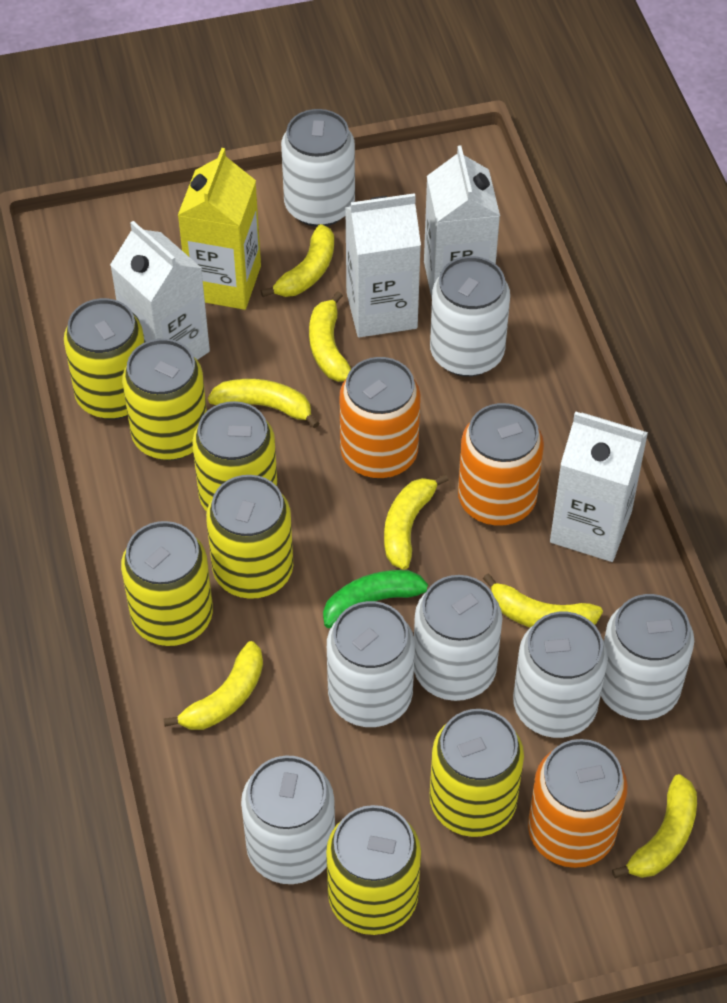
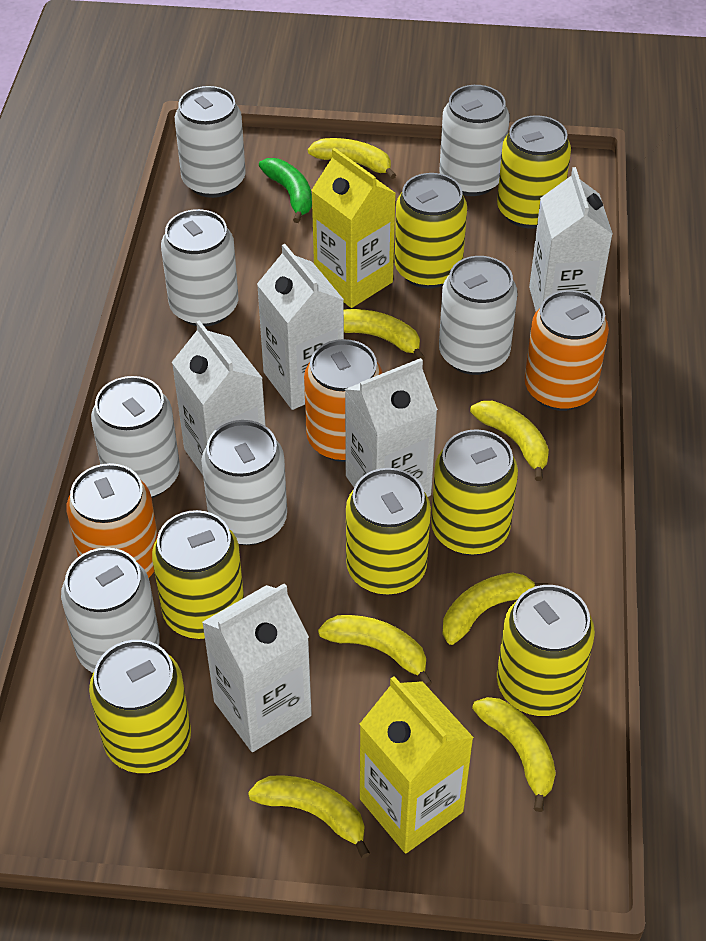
white carton: 4 -> 5
yellow carton: 1 -> 2

